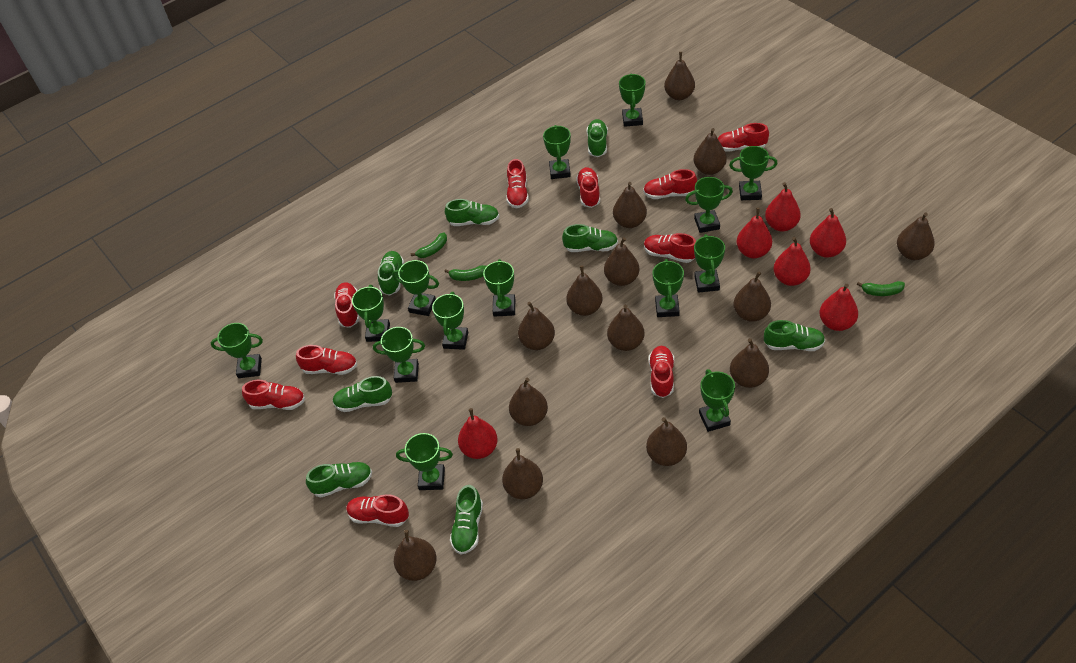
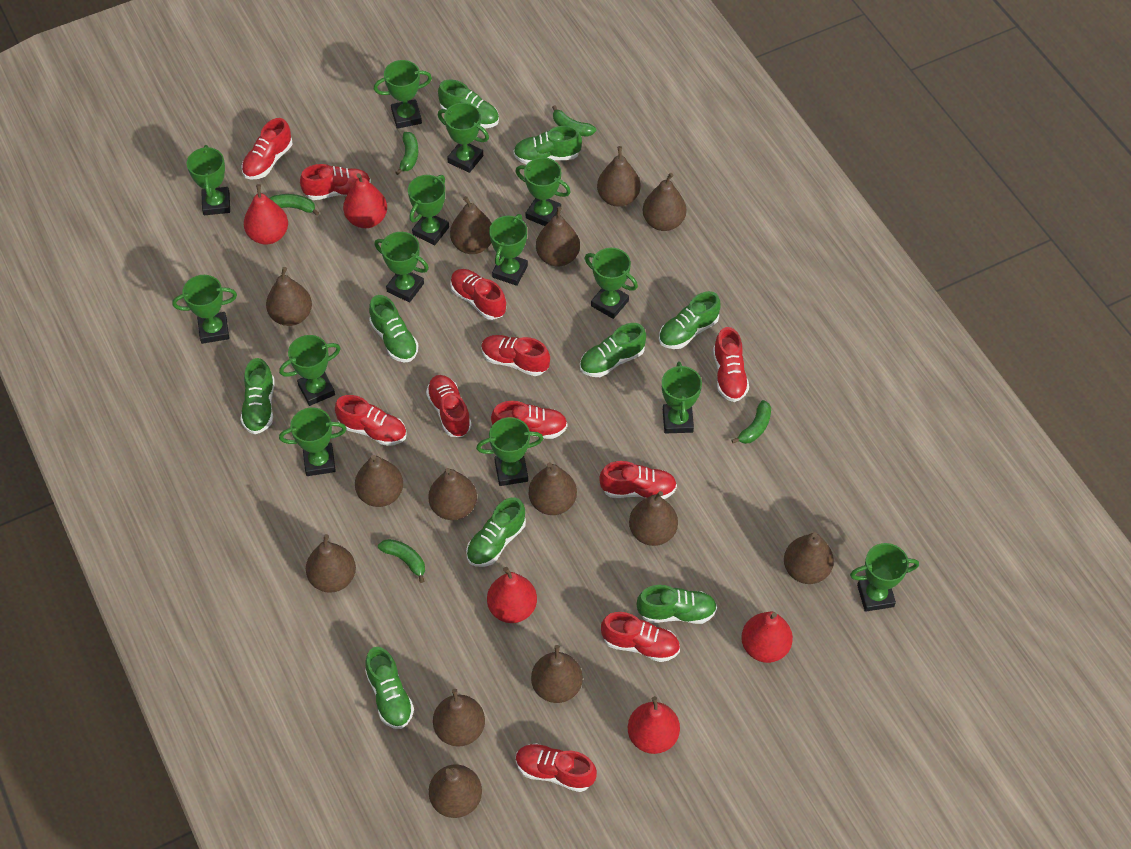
green banana: 3 -> 5
green shoe: 8 -> 9
red pear: 6 -> 5
red shoe: 10 -> 11

